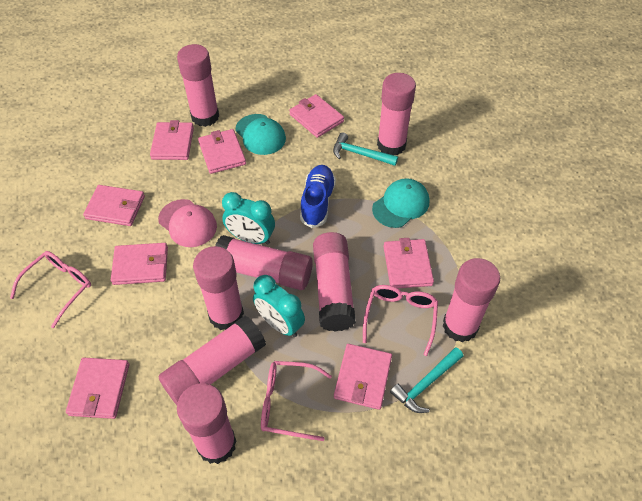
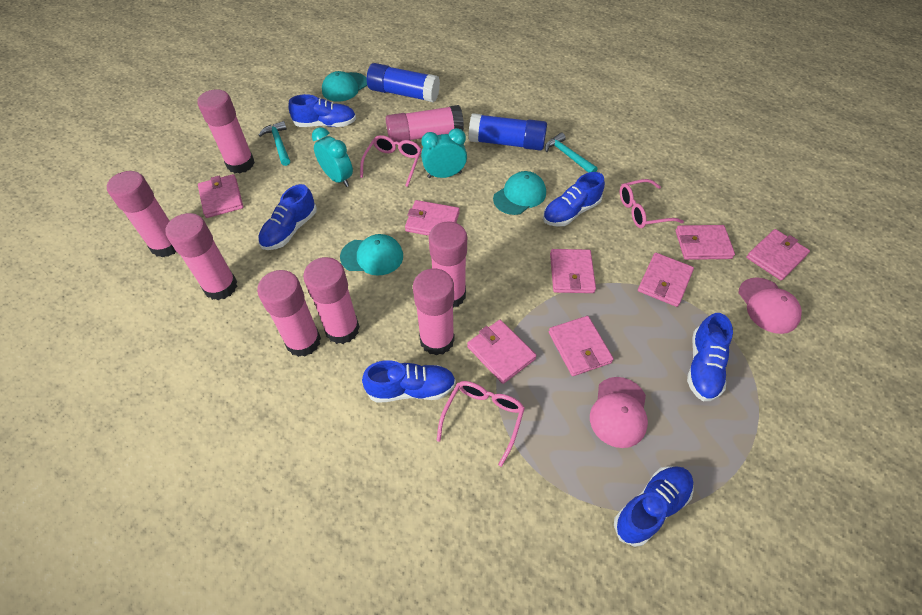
blue glue stick: 0 -> 2
blue shoe: 1 -> 6
pink cap: 1 -> 2
turquoise cap: 2 -> 3

